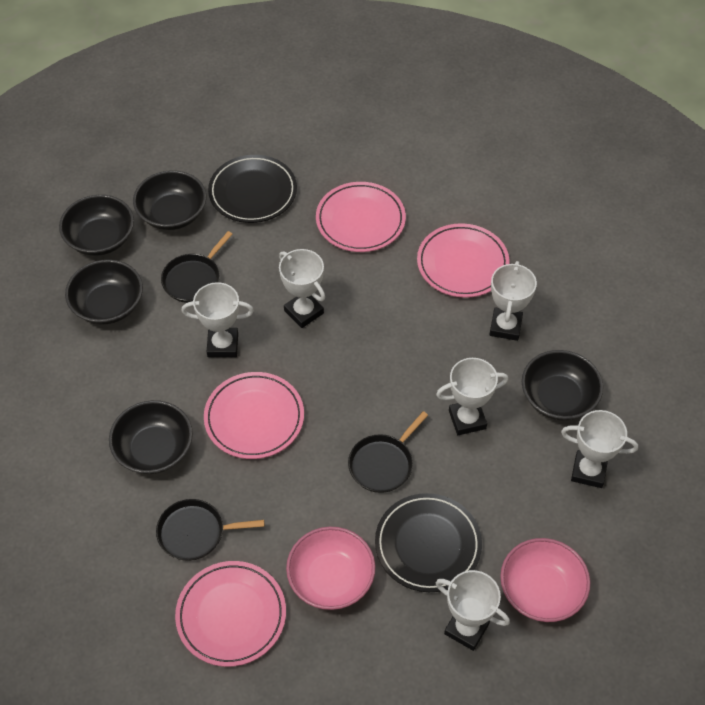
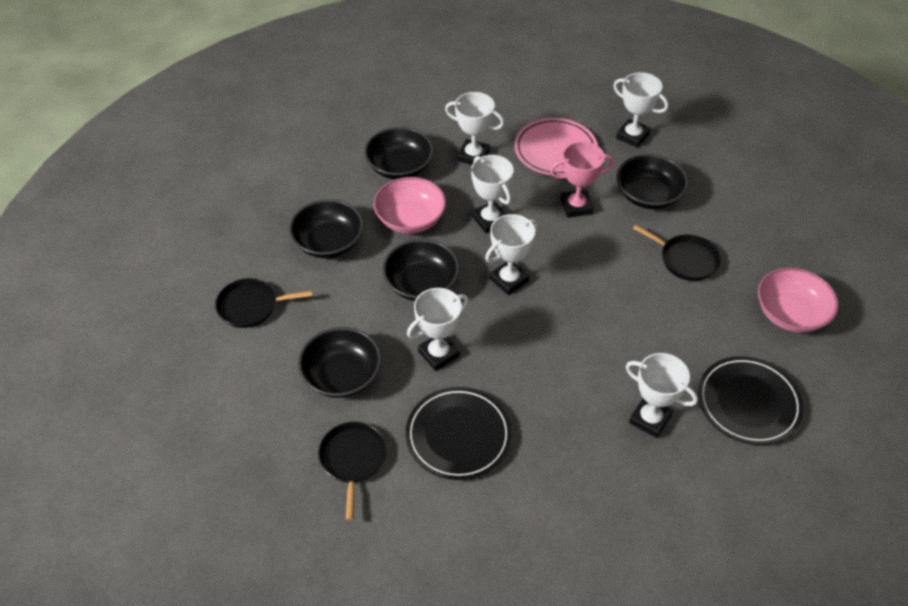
pink plate: 4 -> 1
pink trophy: 0 -> 1

